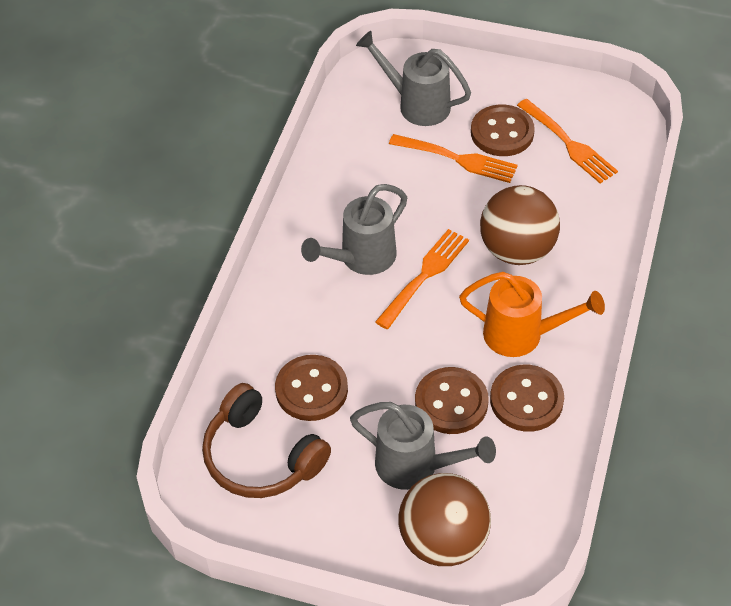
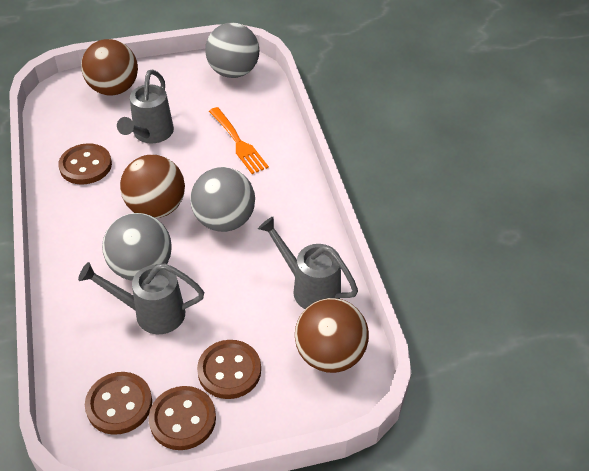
brown ball: 2 -> 3
brown headphones: 1 -> 0
grey ball: 0 -> 3
orange fork: 3 -> 1
orange watering can: 1 -> 0

